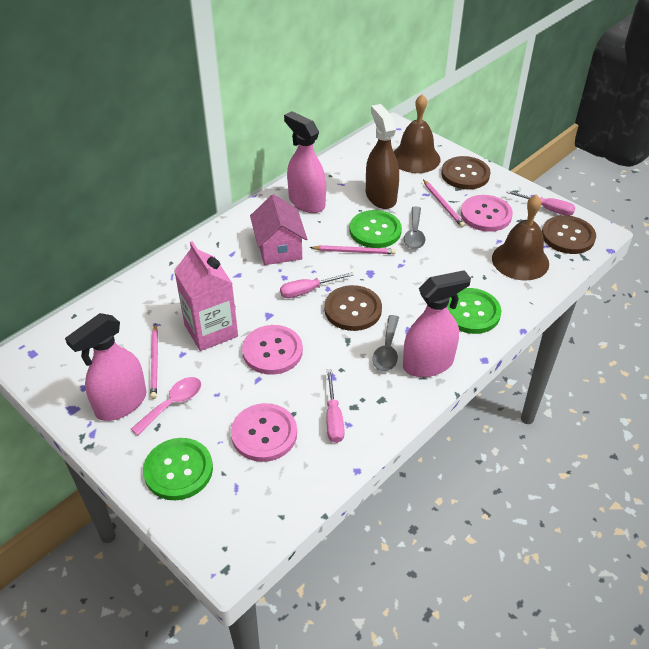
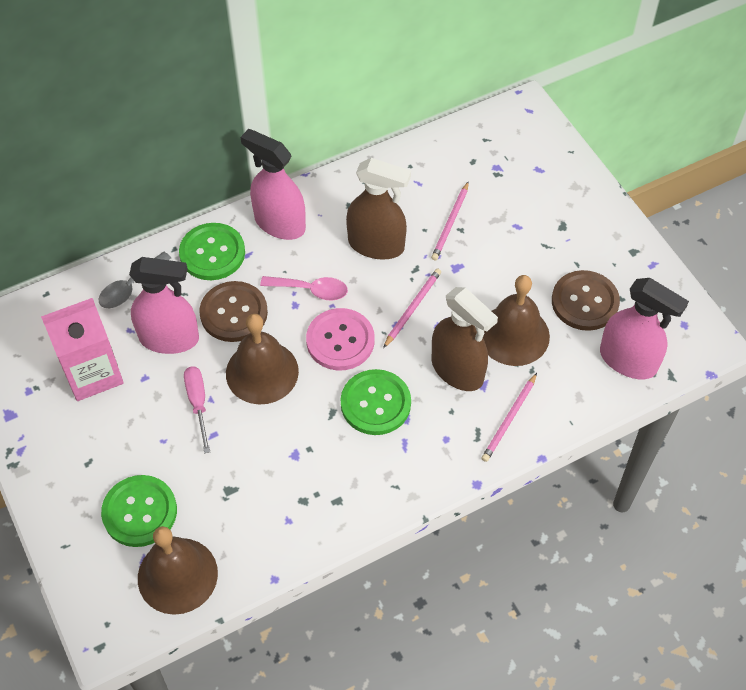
brown bell: 2 -> 3
brown button: 3 -> 2
brown spray bottle: 1 -> 2
grey spoon: 2 -> 1
pink button: 3 -> 1
pink house: 1 -> 0
pink screwdriver: 3 -> 1

